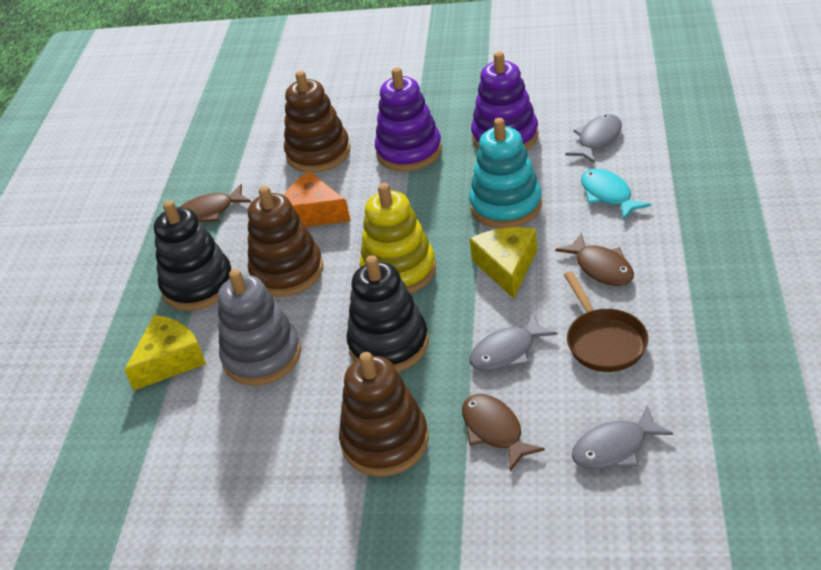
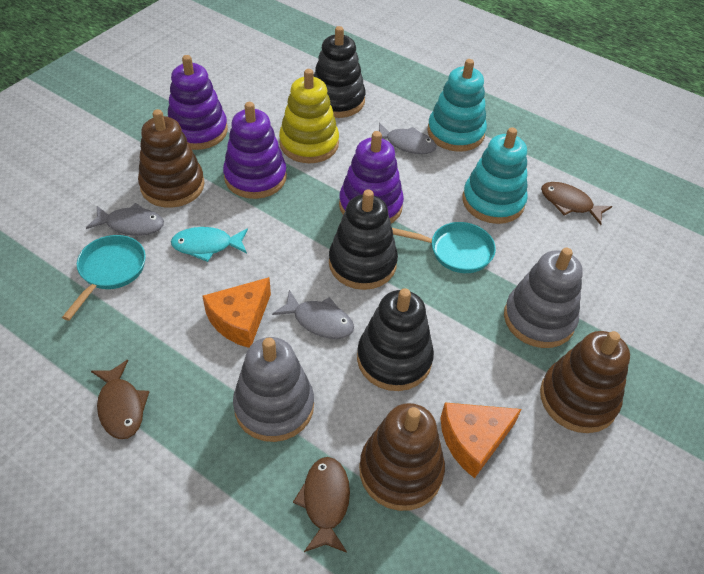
black stacking toy: 2 -> 3
brown pan: 1 -> 0
grey stacking toy: 1 -> 2
orange cheese: 1 -> 2
purple stacking toy: 2 -> 3
turquoise pan: 0 -> 2
turquoise stacking toy: 1 -> 2
yellow cheese: 2 -> 0

